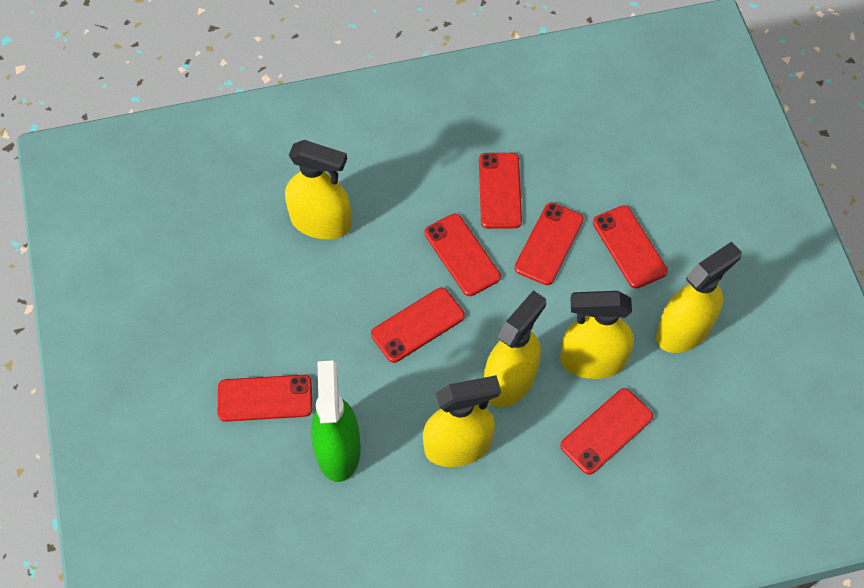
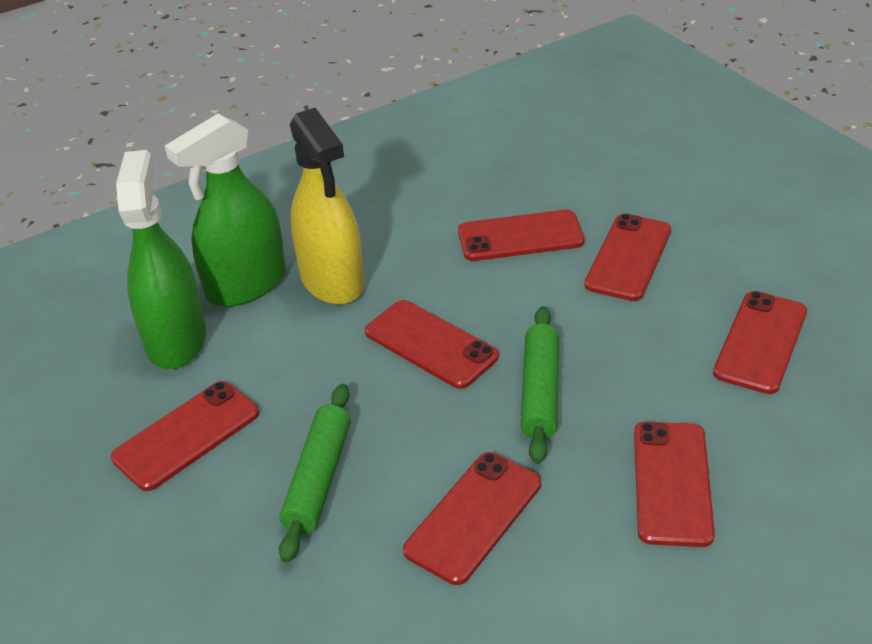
green rolling pin: 0 -> 2
green spray bottle: 1 -> 2
yellow spray bottle: 5 -> 1

